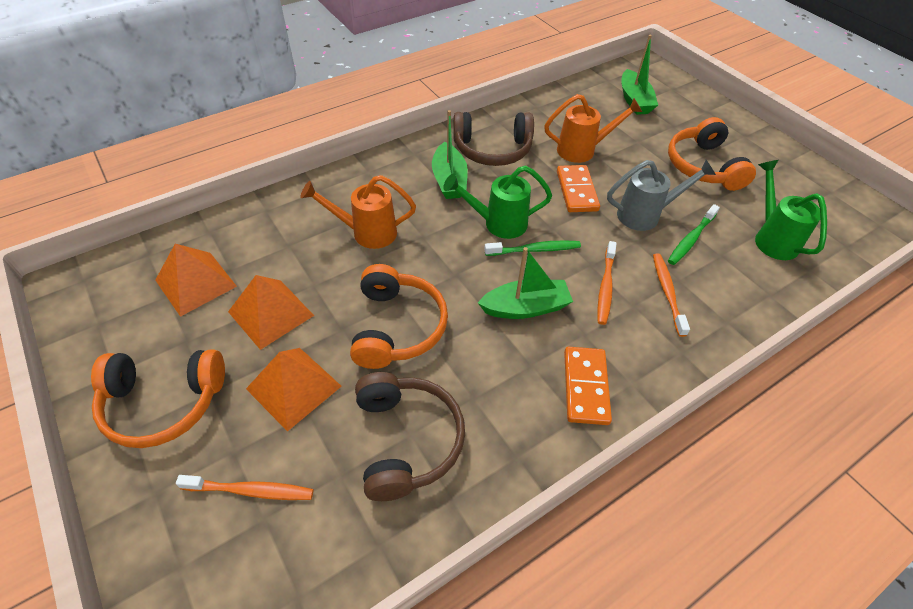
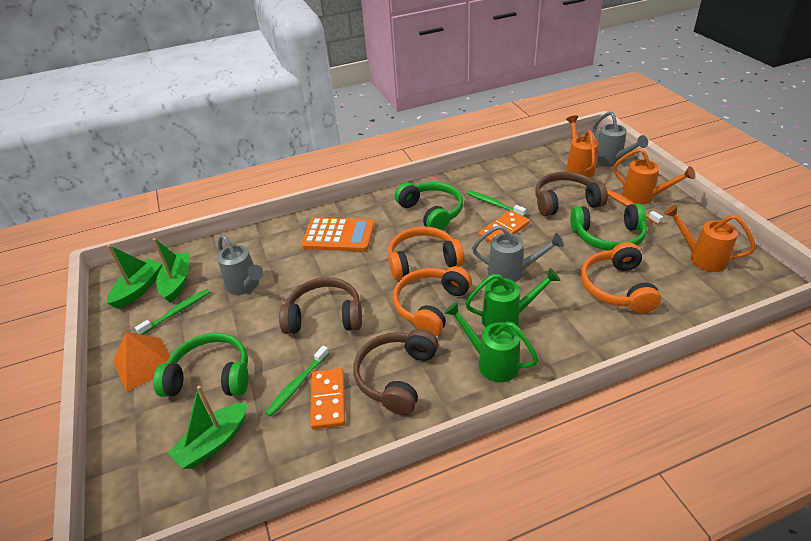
brown headphones: 2 -> 3
green headphones: 0 -> 3
green toothbrush: 2 -> 3
grey watering can: 1 -> 3
orange calculator: 0 -> 1
orange pyramid: 3 -> 1
orange toothbrush: 3 -> 1
orange watering can: 2 -> 3

